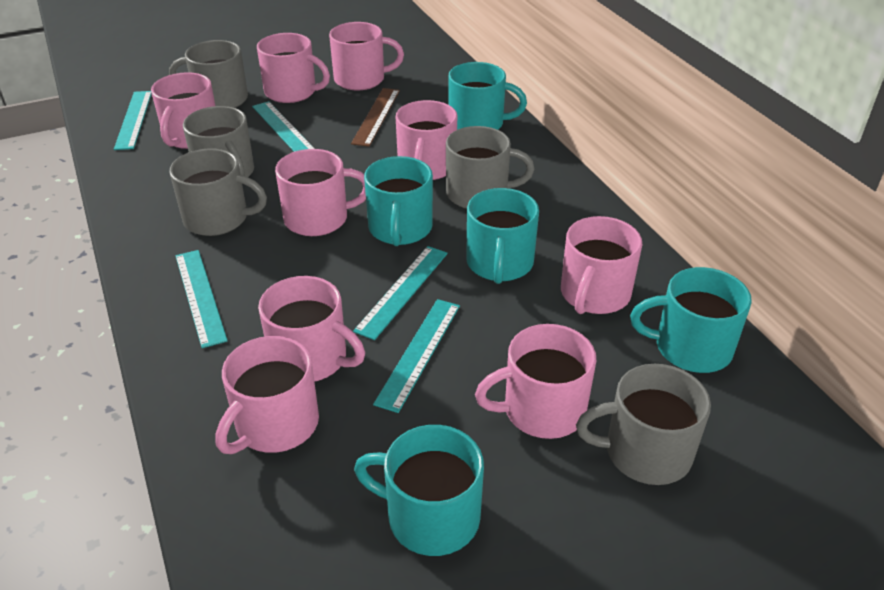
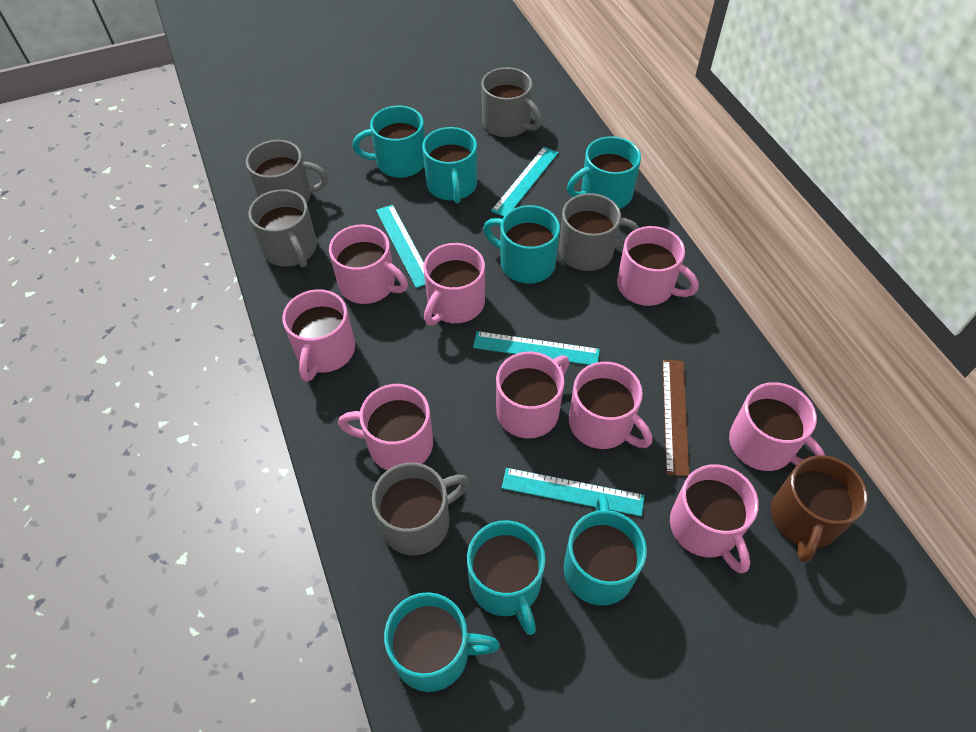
brown mug: 0 -> 1
turquoise mug: 5 -> 7
turquoise ruler: 5 -> 4

